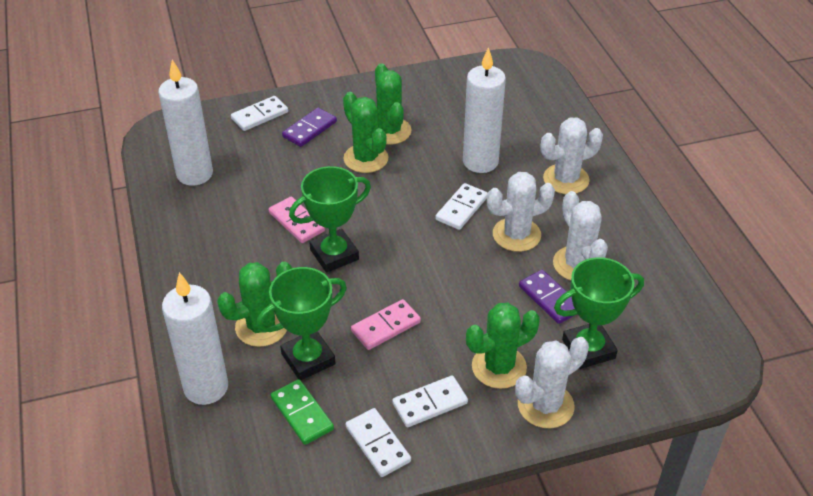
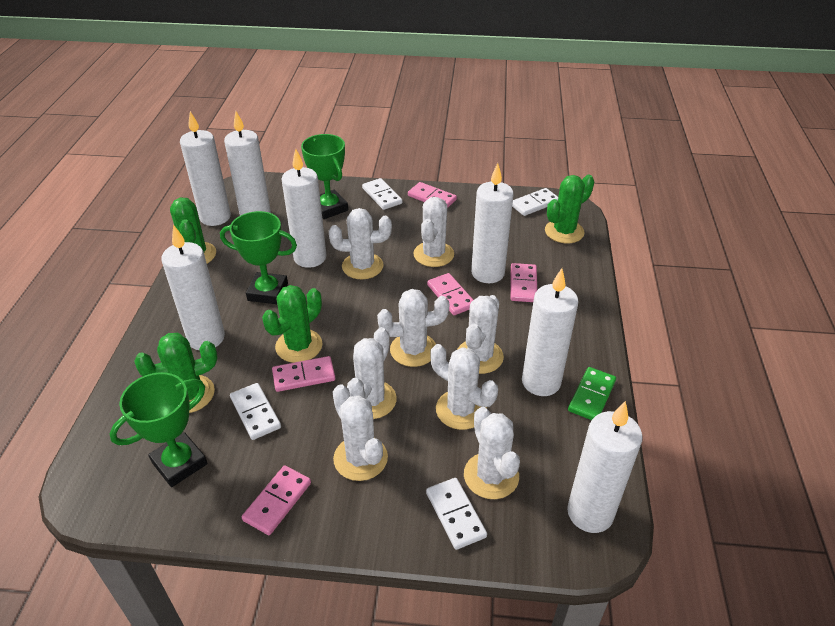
pink domino: 2 -> 5
purple domino: 2 -> 0
white cactus: 4 -> 8
white candle: 3 -> 7

